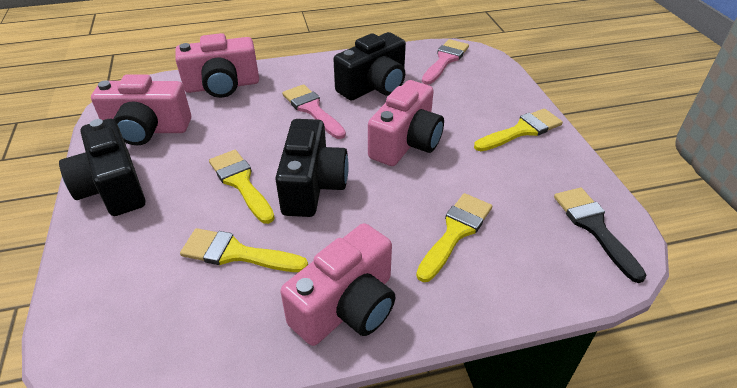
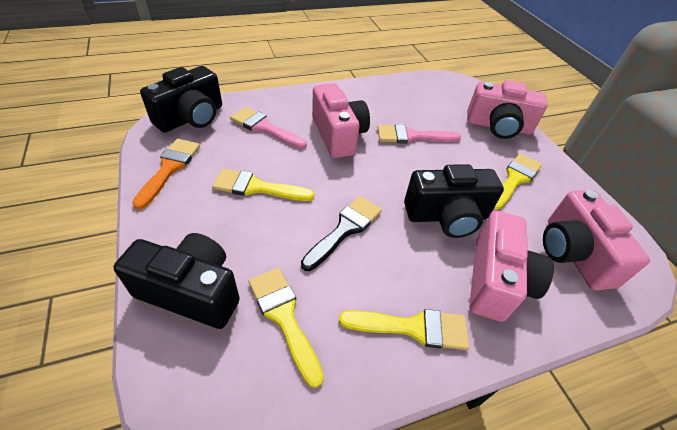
orange brush: 0 -> 1

